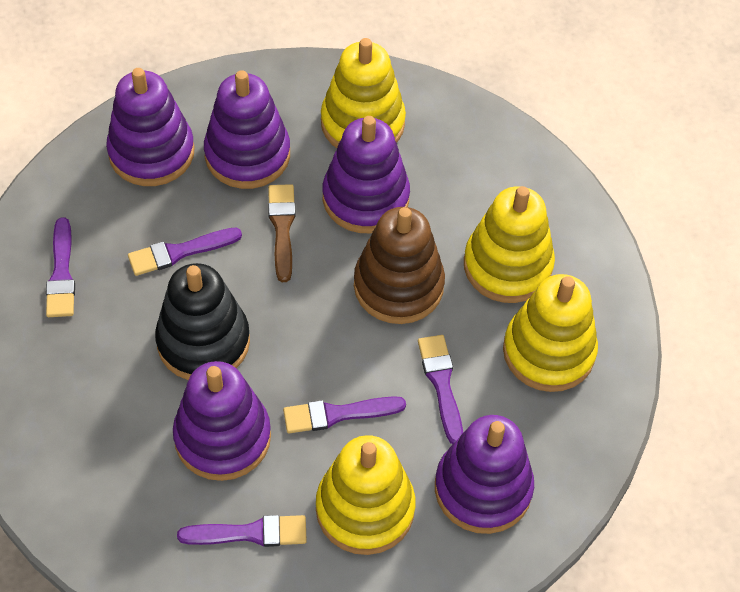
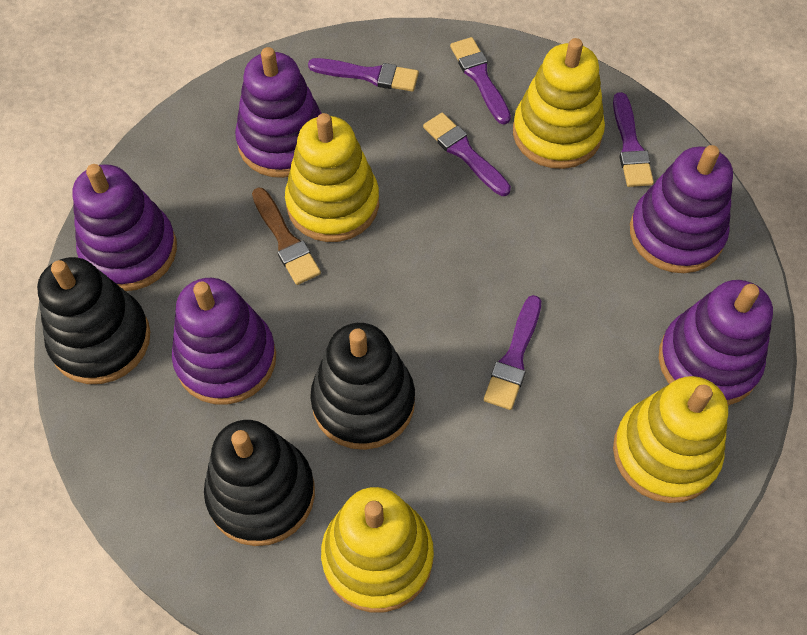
black stacking toy: 1 -> 3
brown stacking toy: 1 -> 0

